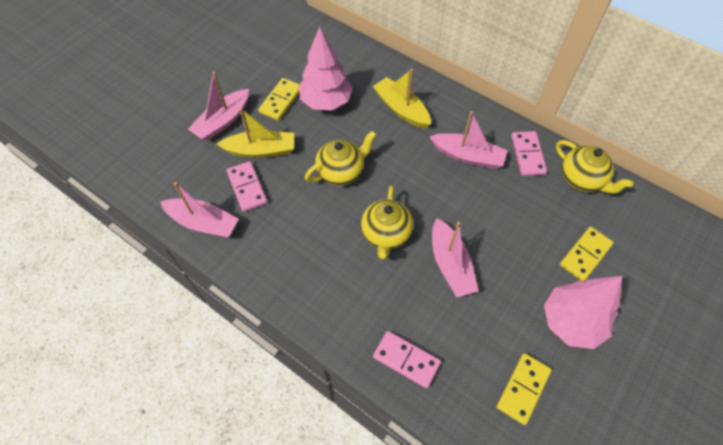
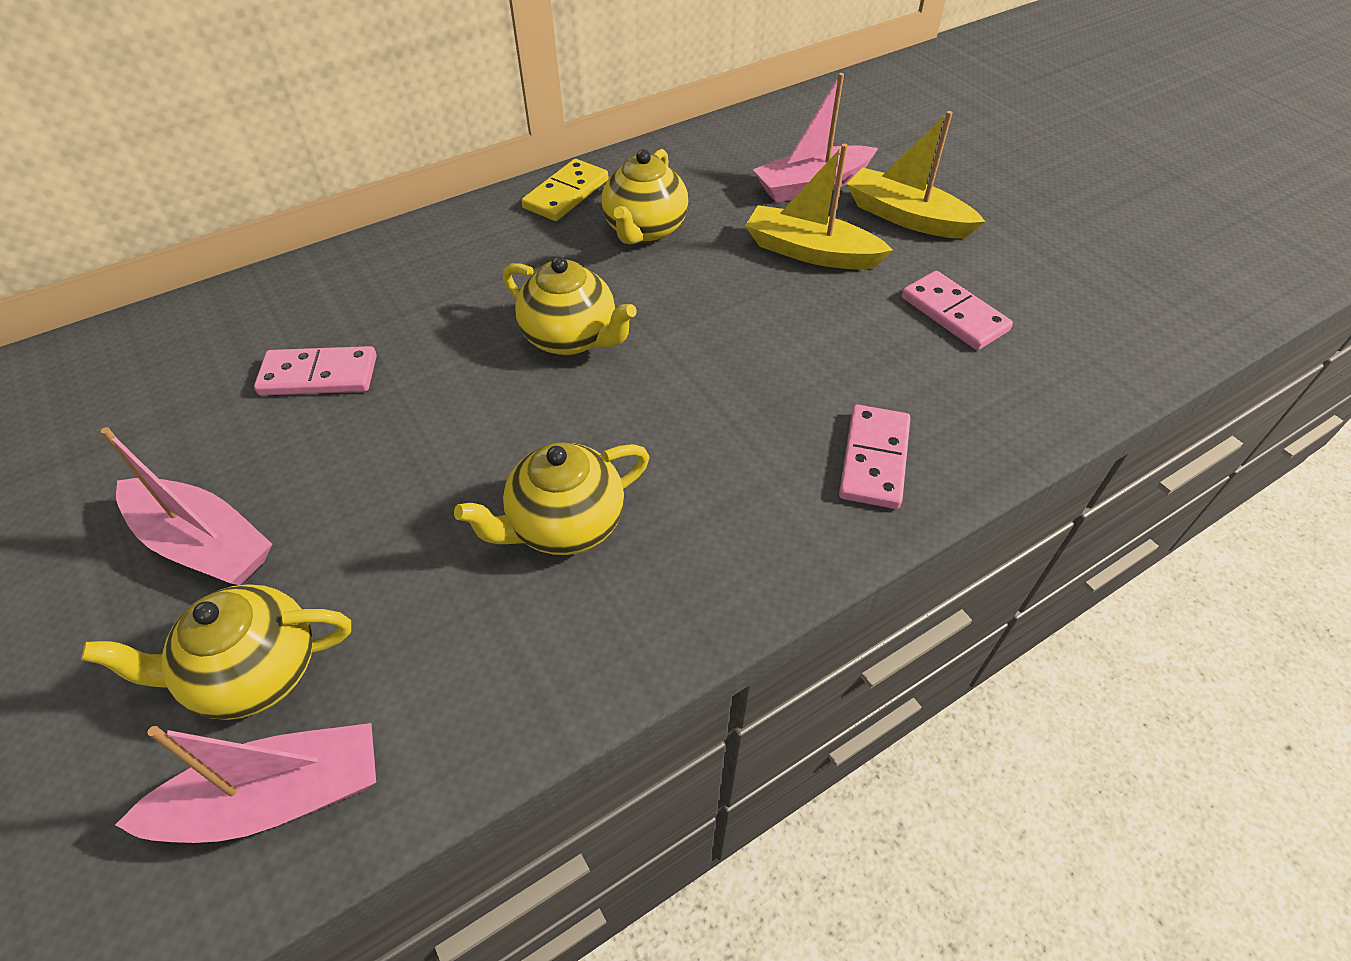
pink boat: 4 -> 3
pink tree: 2 -> 0
yellow domino: 3 -> 1
yellow teapot: 3 -> 4

